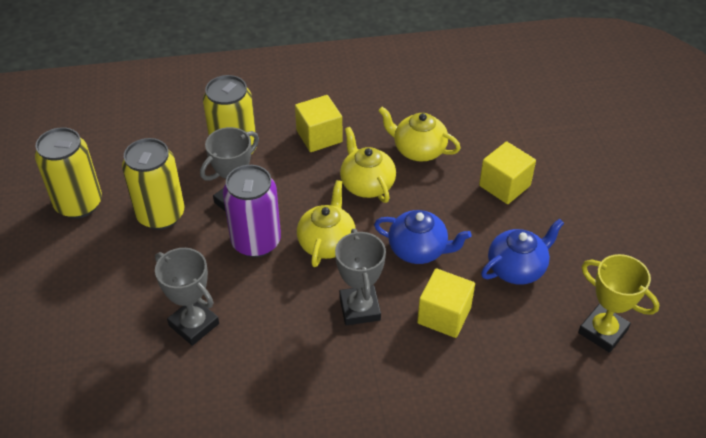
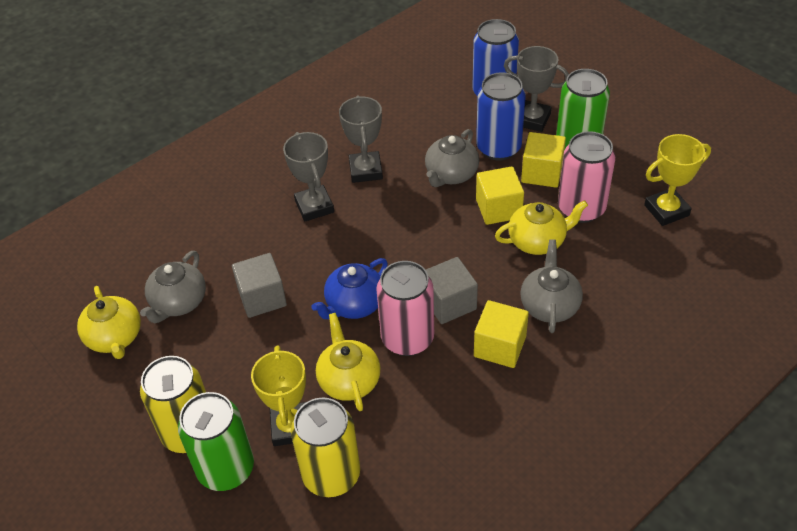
blue can: 0 -> 2
blue teapot: 2 -> 1
green can: 0 -> 2
grey cube: 0 -> 2
grey teapot: 0 -> 3
pink can: 0 -> 2
purple can: 1 -> 0
yellow can: 3 -> 2
yellow trophy: 1 -> 2

